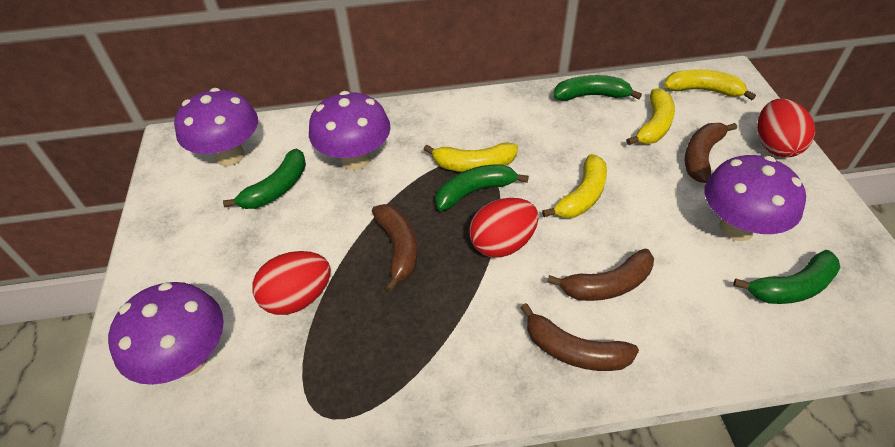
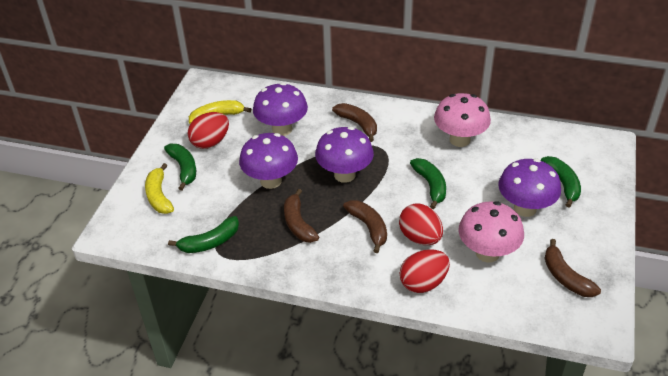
pink mushroom: 0 -> 2
yellow banana: 4 -> 2

